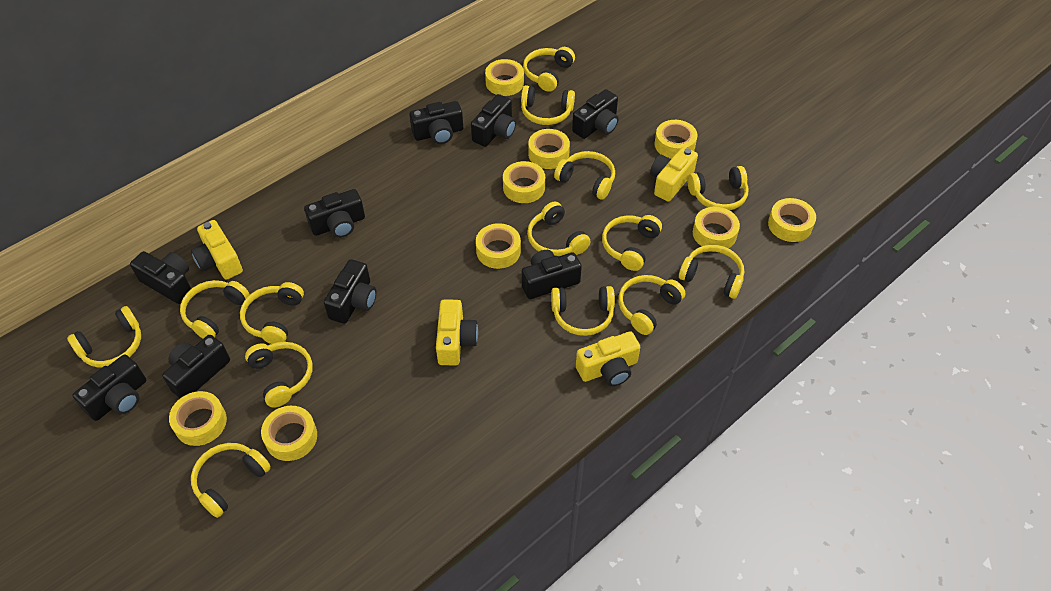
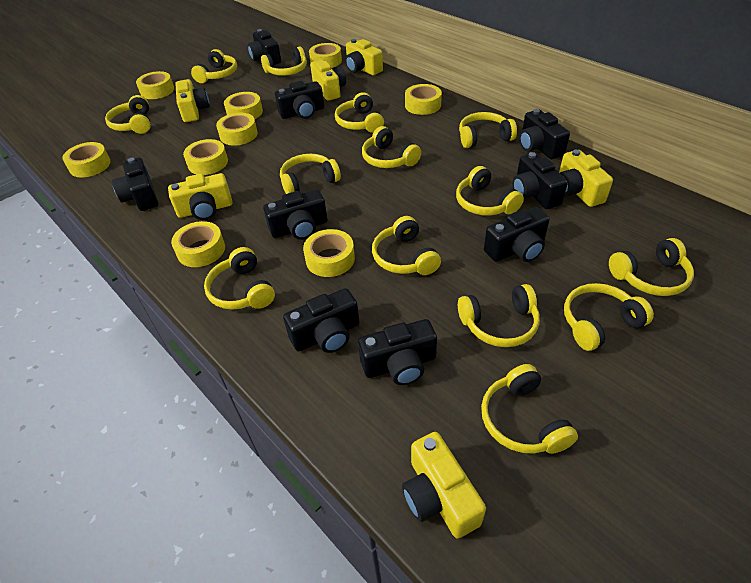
yellow camera: 4 -> 6

